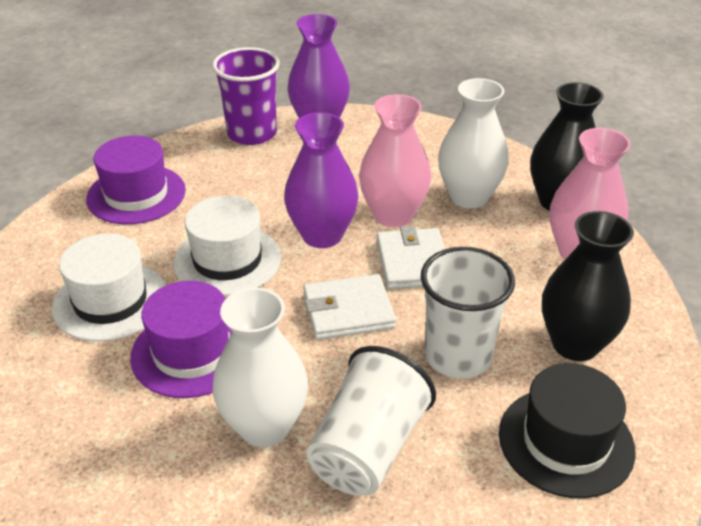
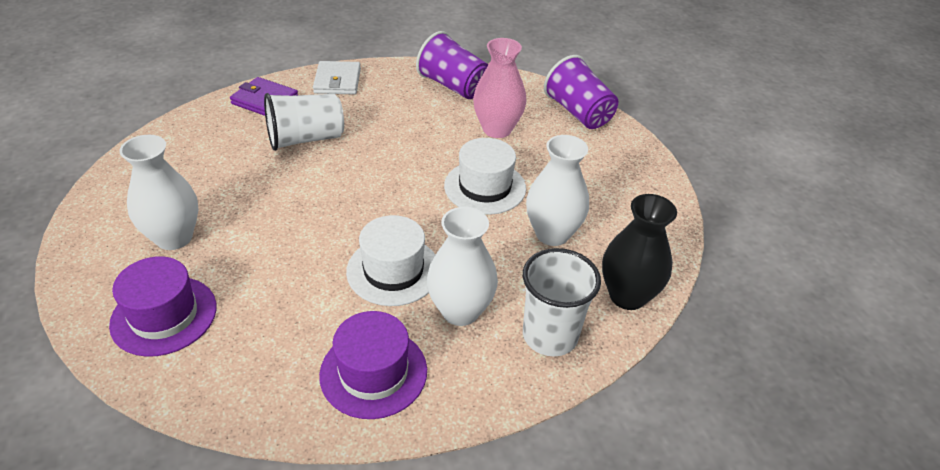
black hat: 1 -> 0
black vase: 2 -> 1
pink vase: 2 -> 1
purple cup: 1 -> 2
purple vase: 2 -> 0
purple wallet: 0 -> 1
white vase: 2 -> 3
white wallet: 2 -> 1

